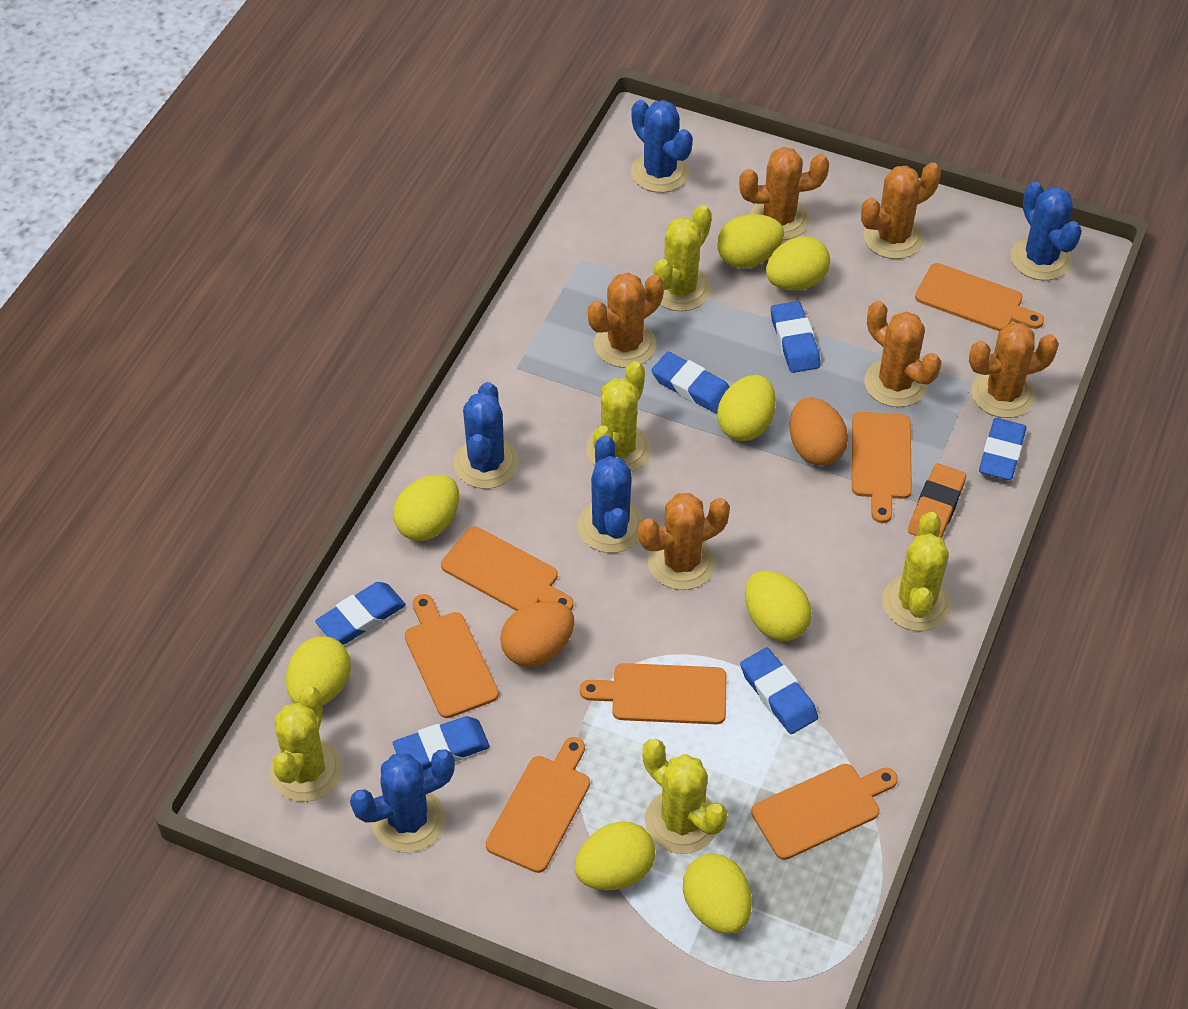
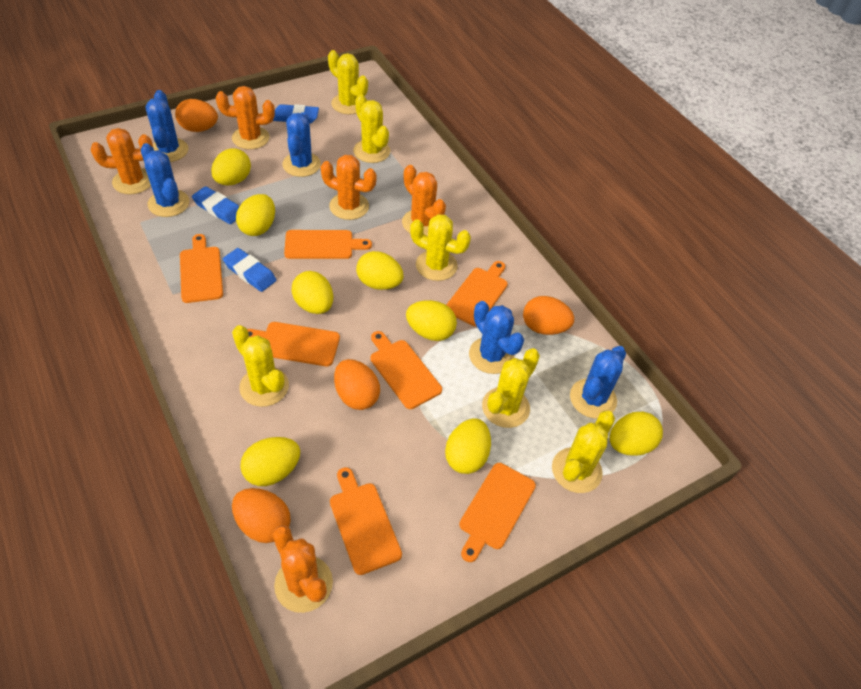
blue eraser: 6 -> 3
orange cactus: 6 -> 5
orange egg: 2 -> 4
orange eraser: 1 -> 0
yellow cactus: 5 -> 6

